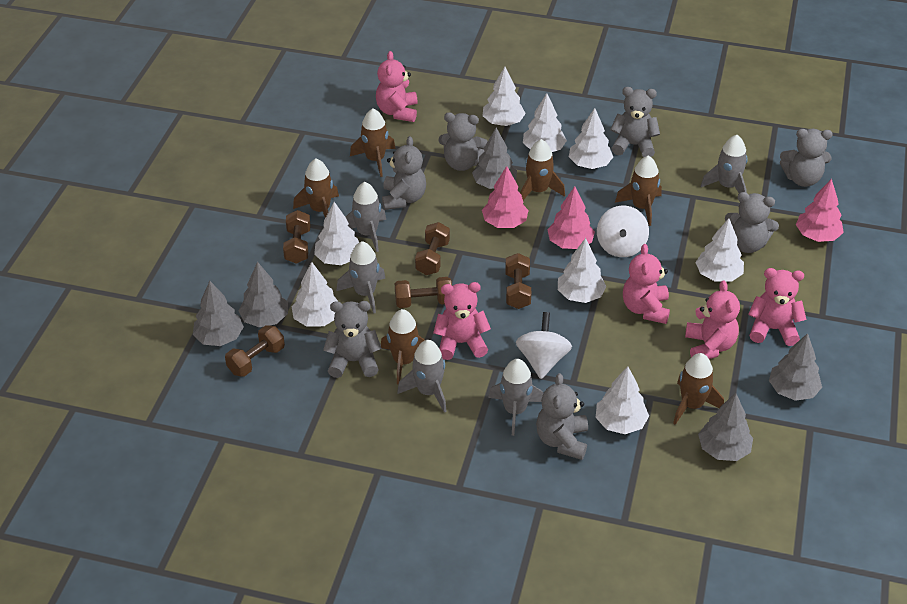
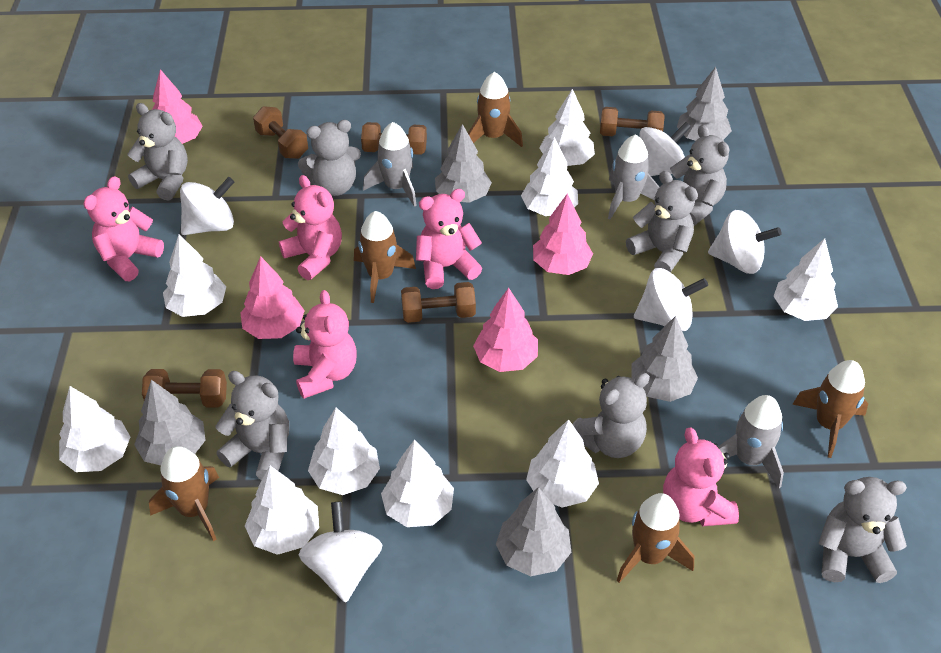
brown rocket: 6 -> 5
grey rocket: 5 -> 3
pink tree: 3 -> 4
white spinning top: 2 -> 5
white tree: 8 -> 9

